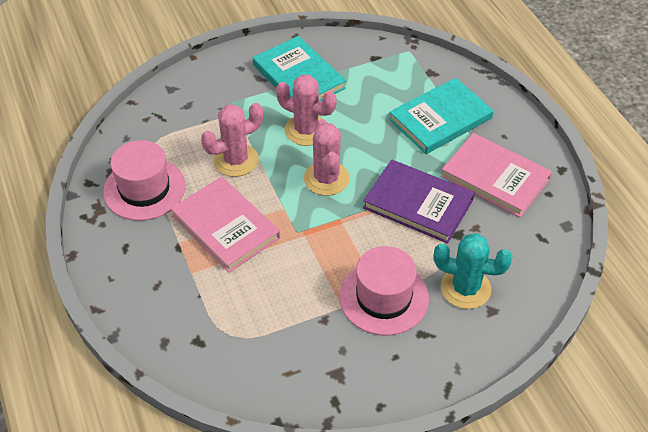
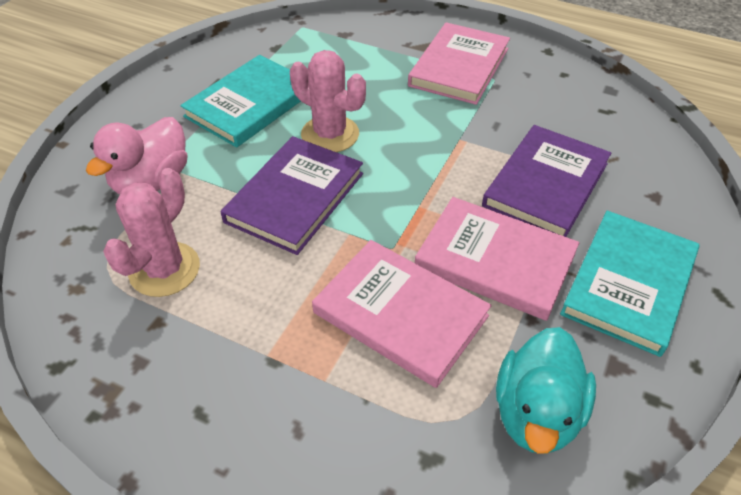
pink book: 2 -> 3
pink cactus: 3 -> 2
pink duck: 0 -> 1
pink hat: 2 -> 0
purple book: 1 -> 2
turquoise cactus: 1 -> 0
turquoise duck: 0 -> 1

